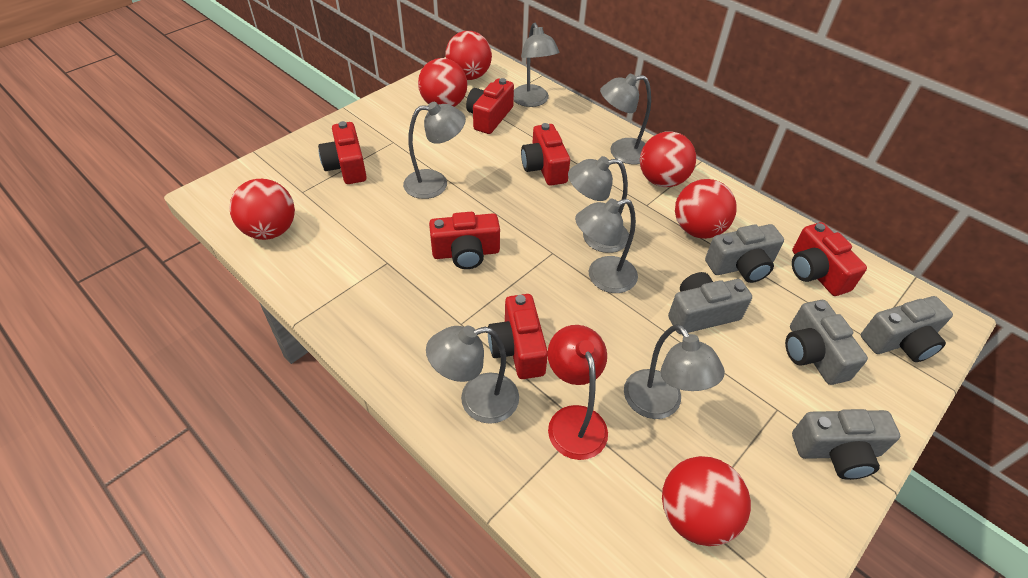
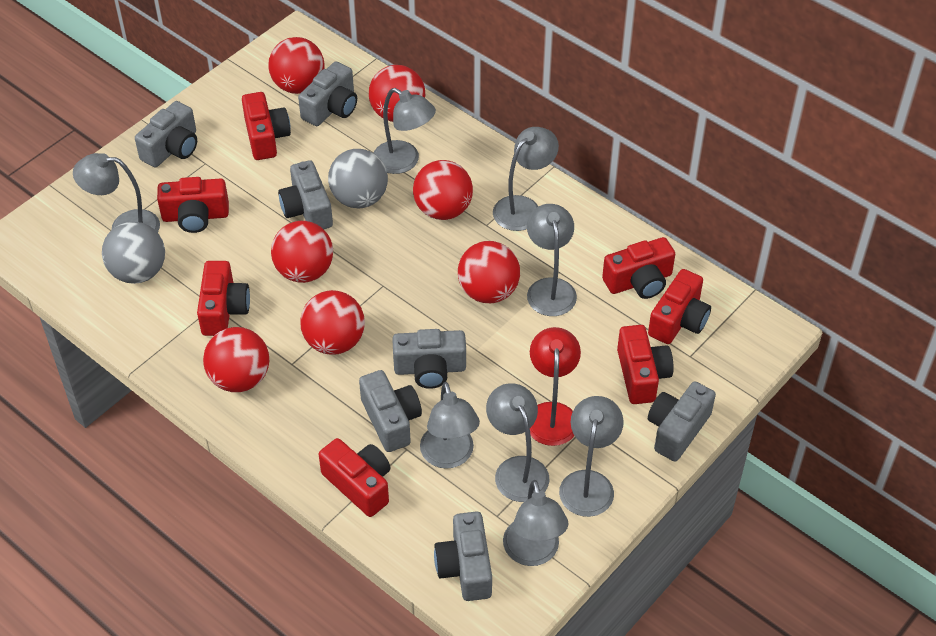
grey ball: 0 -> 2
grey camera: 5 -> 7
grey lamp: 7 -> 8
red ball: 6 -> 7
red camera: 6 -> 7

